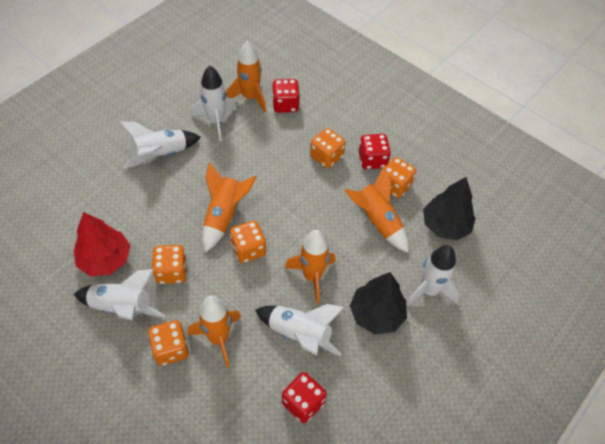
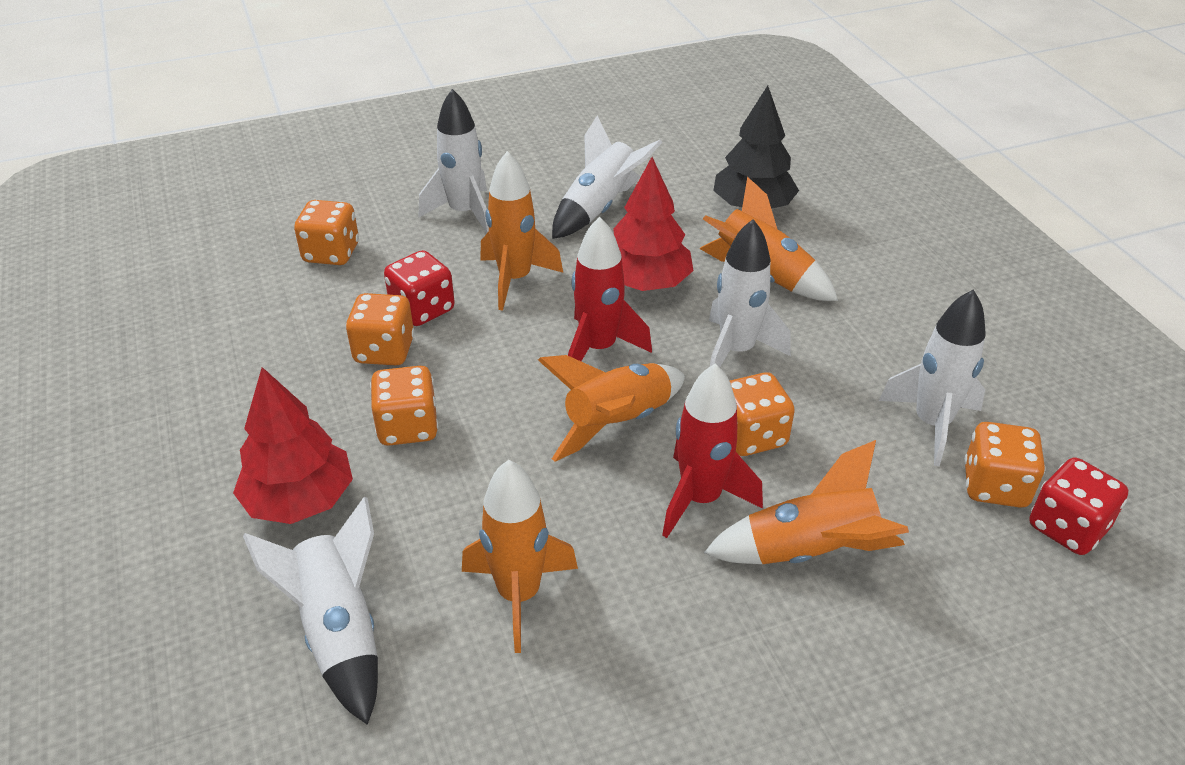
black tree: 2 -> 1
red dice: 3 -> 2
red rocket: 0 -> 2
red tree: 1 -> 2

